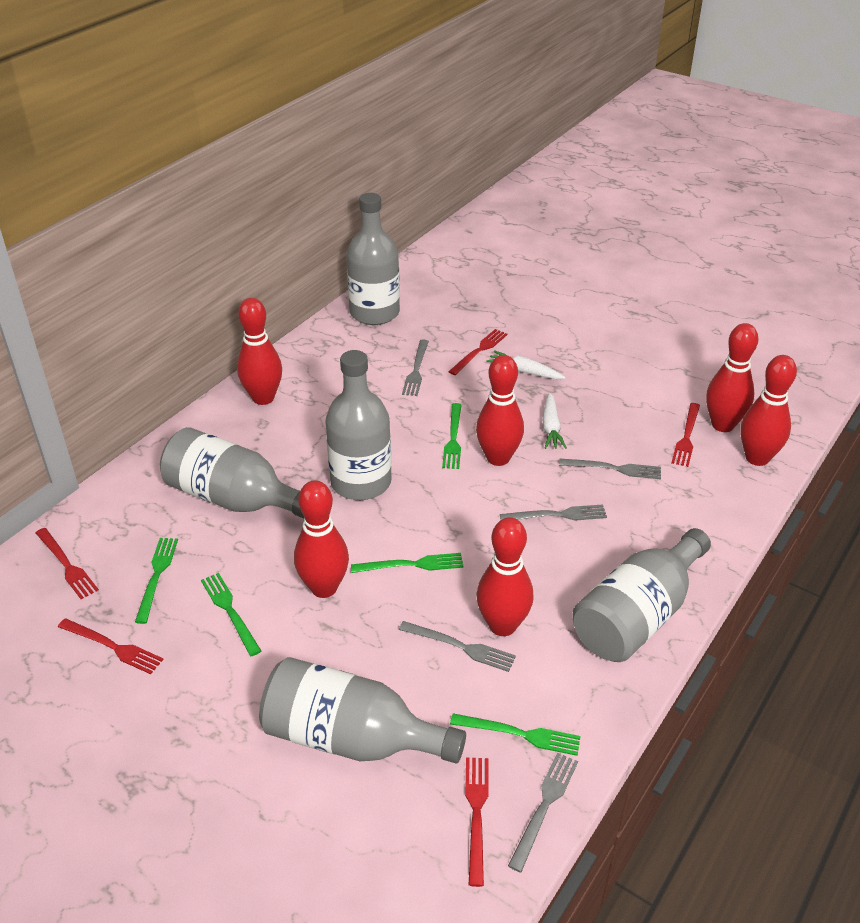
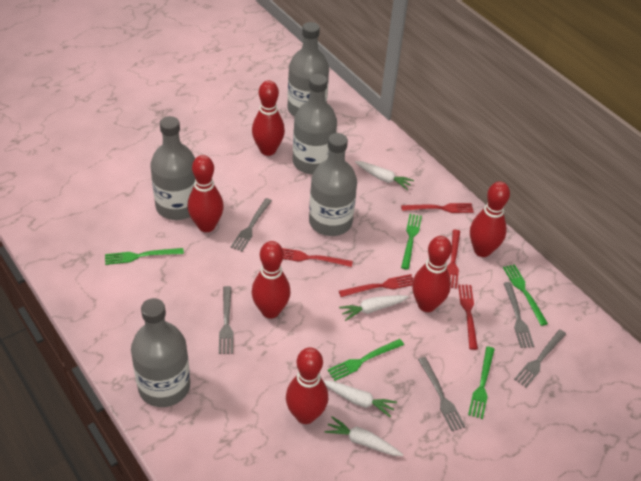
white carrot: 2 -> 4

